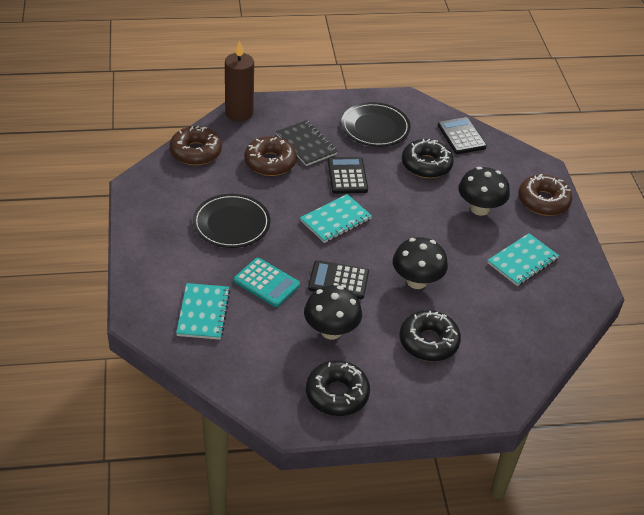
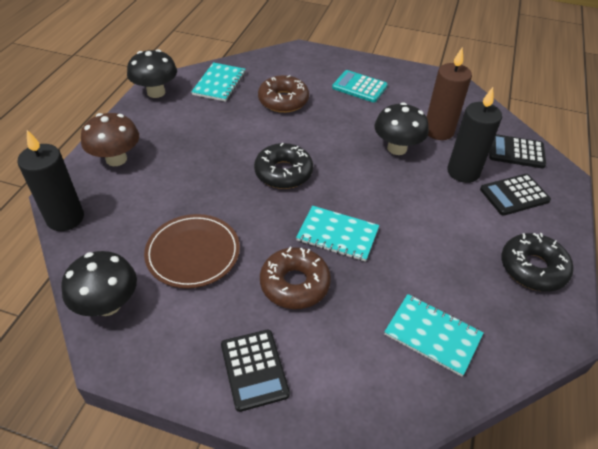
black candle: 0 -> 2
black donut: 3 -> 2
black notebook: 1 -> 0
black plate: 2 -> 0
brown donut: 3 -> 2
brown mushroom: 0 -> 1
brown plate: 0 -> 1

